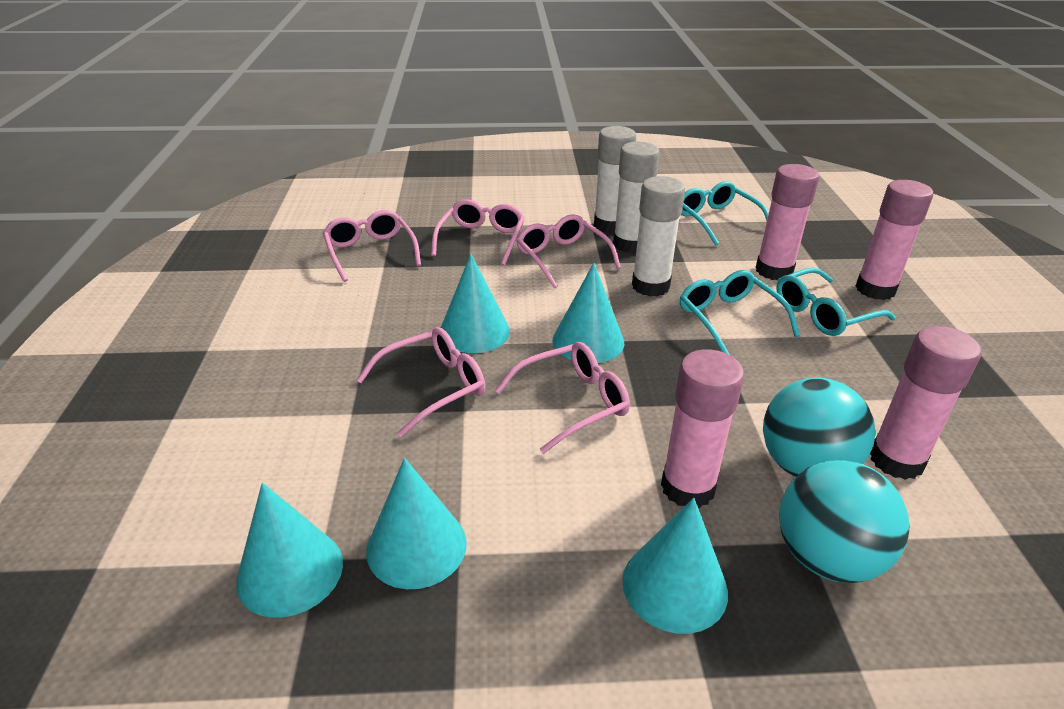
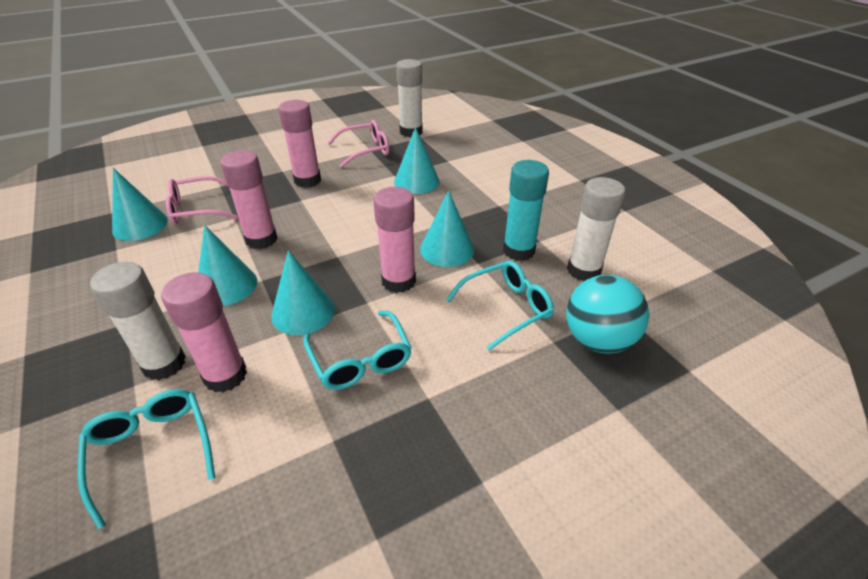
pink glasses: 5 -> 2
turquoise ball: 2 -> 1
turquoise glue stick: 0 -> 1

